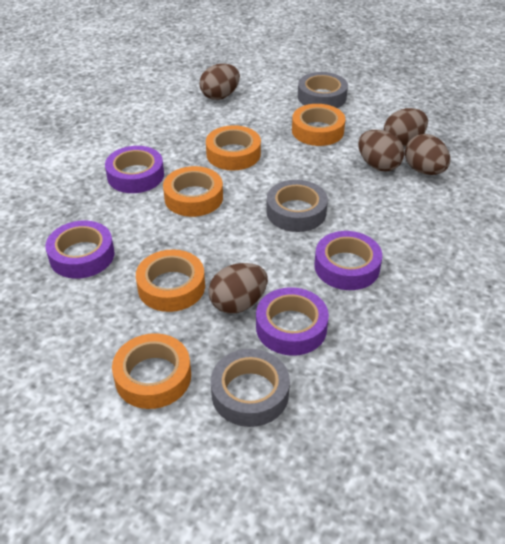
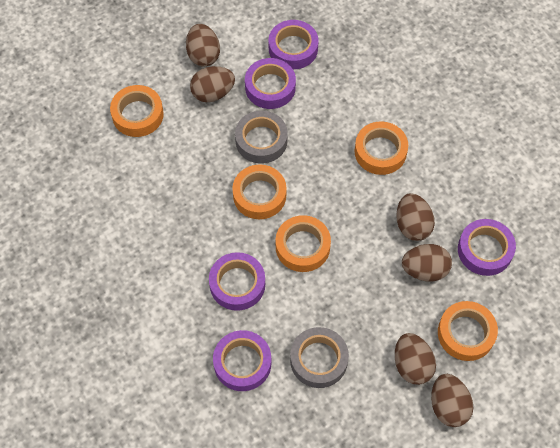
brown egg: 5 -> 6
grey tape: 3 -> 2
purple tape: 4 -> 5

